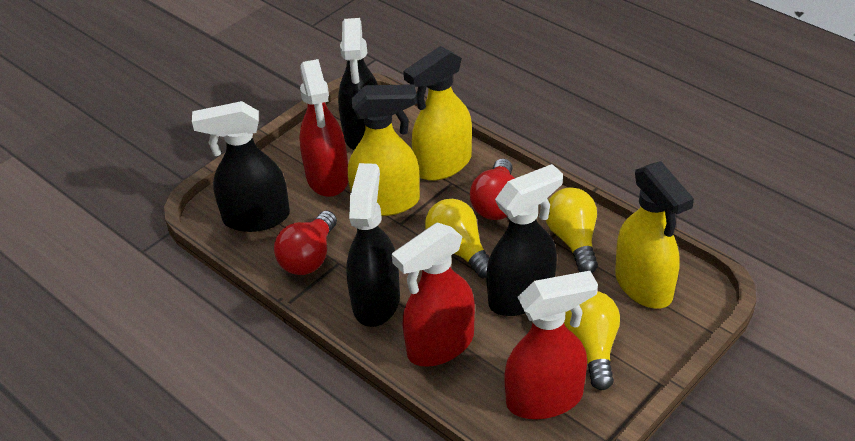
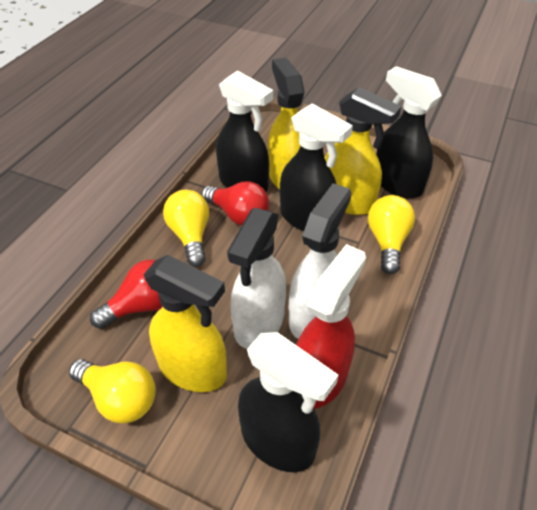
red spray bottle: 3 -> 1
white spray bottle: 0 -> 2

